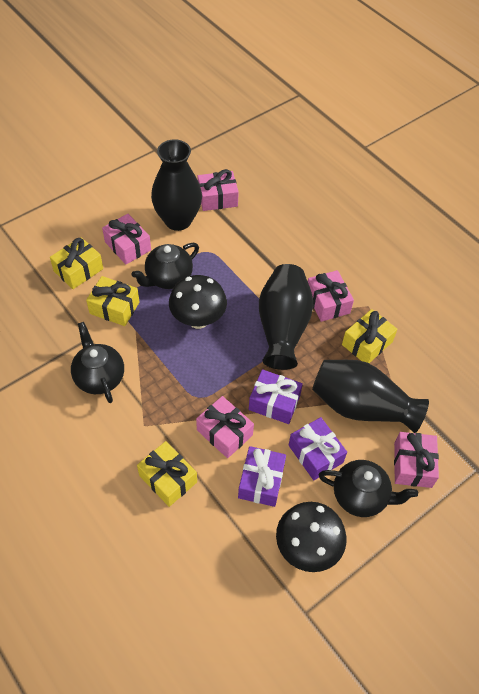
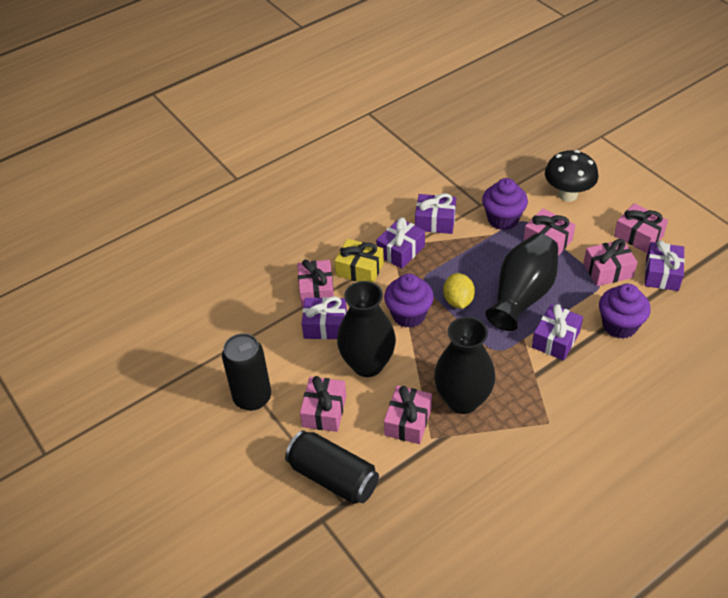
black can: 0 -> 2
black mushroom: 2 -> 1
black teapot: 3 -> 0
pink gift: 5 -> 6
purple cupcake: 0 -> 3
purple gift: 3 -> 5
yellow gift: 4 -> 1
yellow lemon: 0 -> 1

